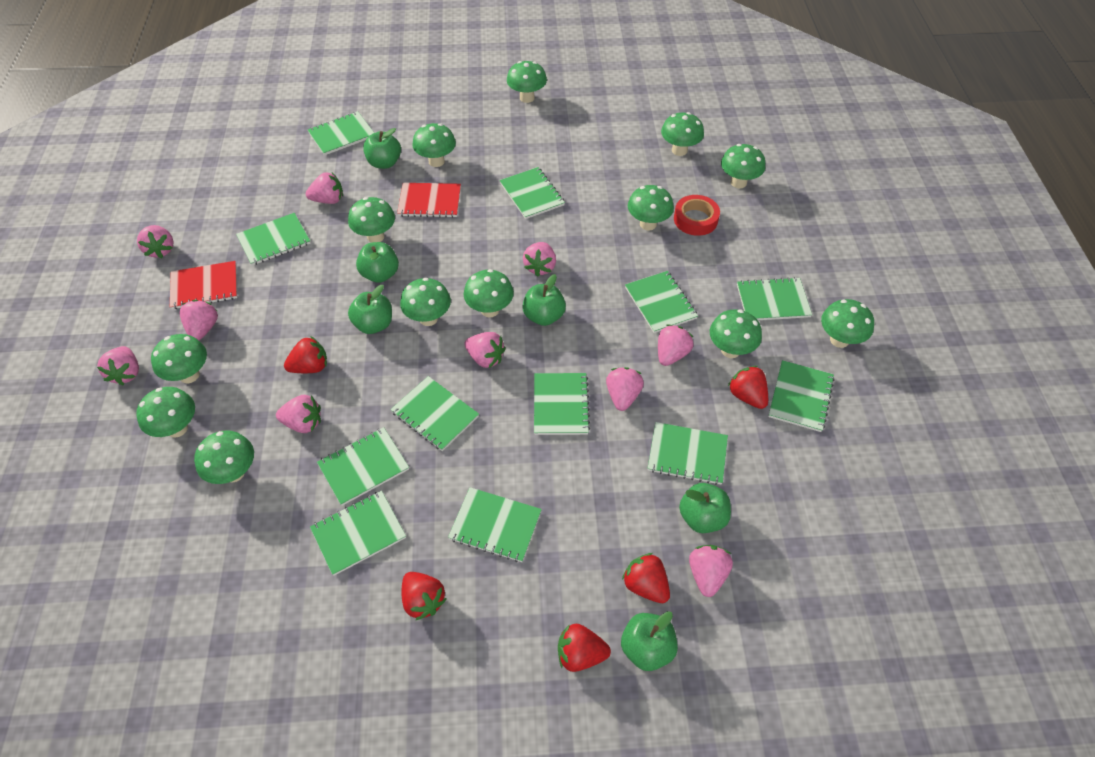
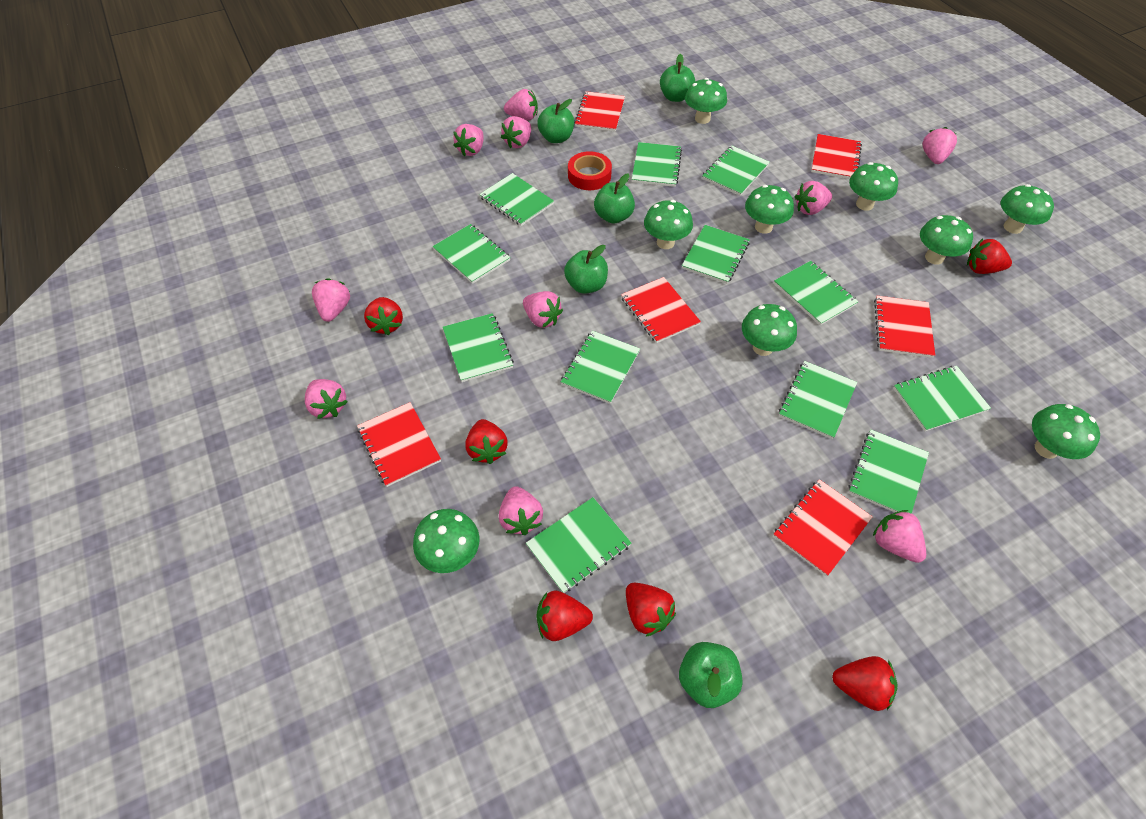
green apple: 6 -> 5
green mushroom: 13 -> 9
red notebook: 2 -> 6
red strawberry: 5 -> 6

